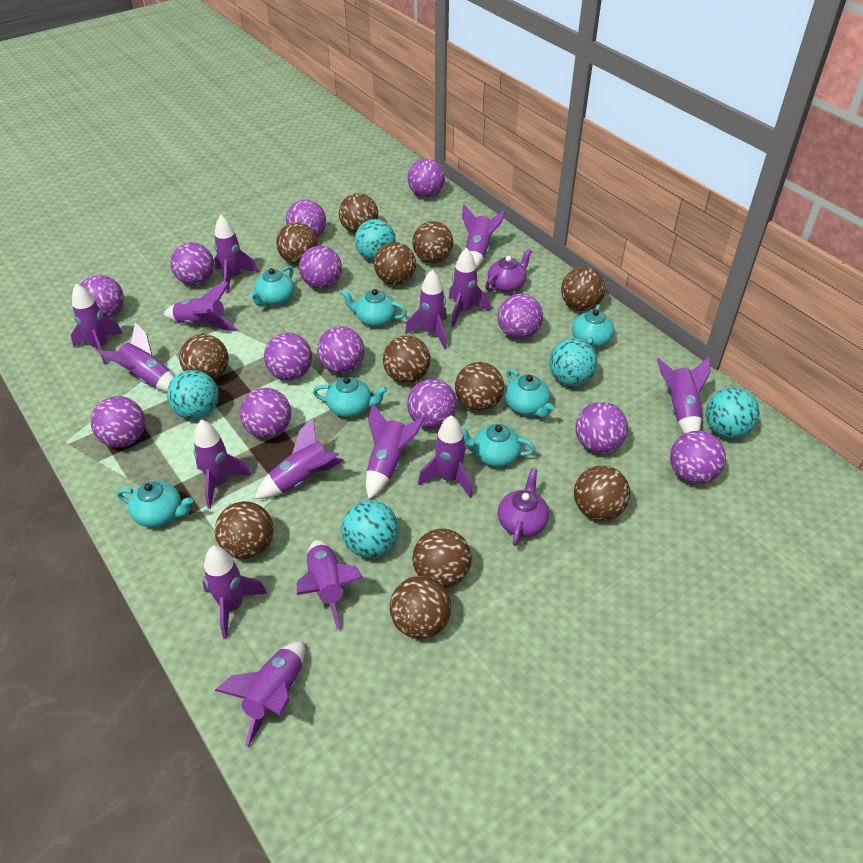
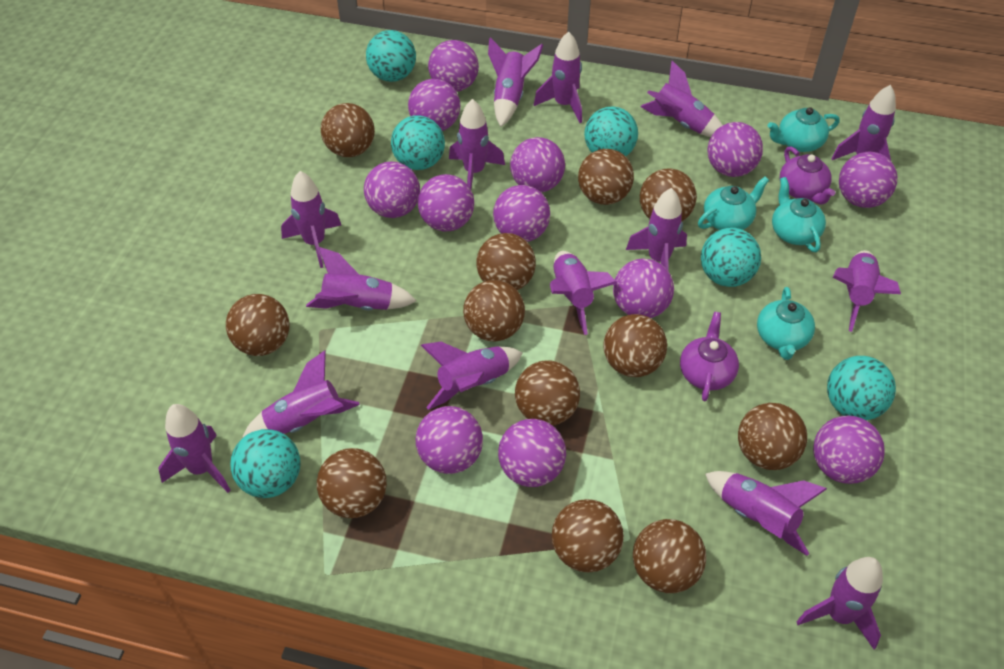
purple ball: 13 -> 12
turquoise ball: 5 -> 6
turquoise teapot: 7 -> 4

